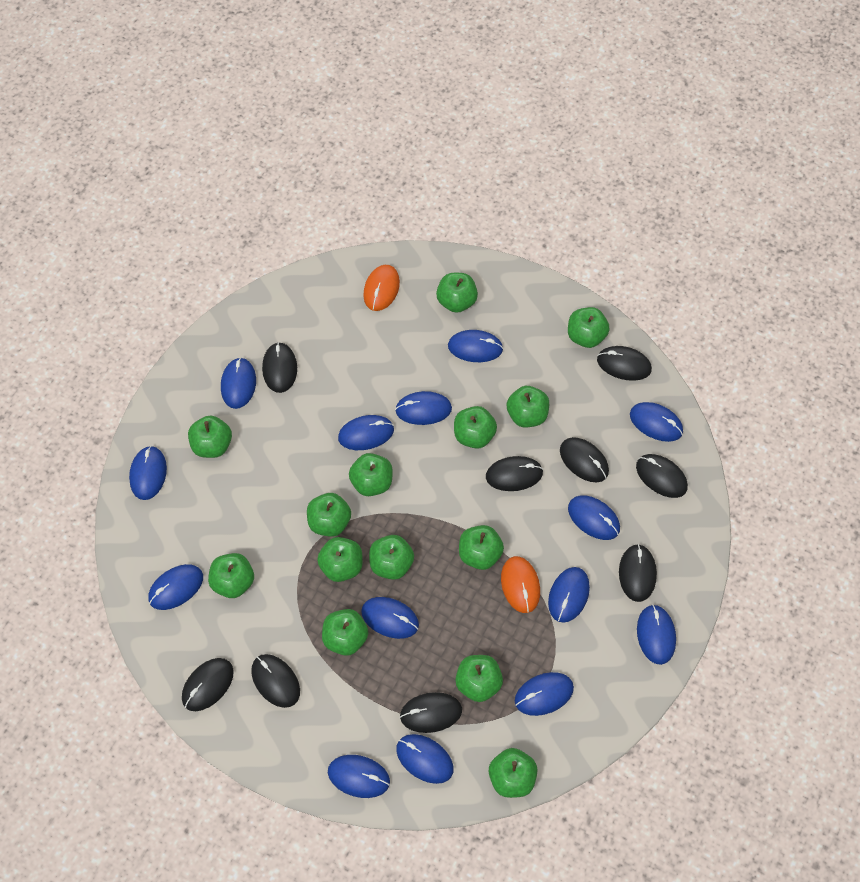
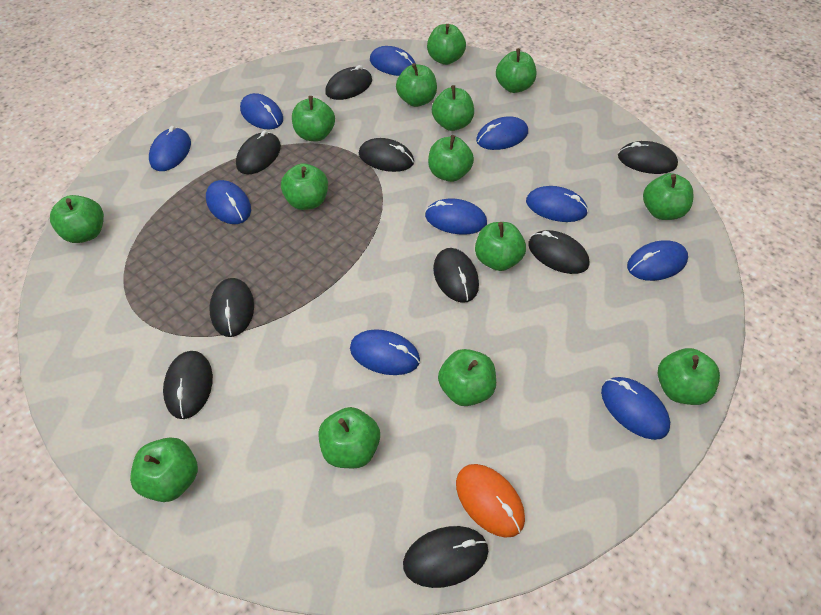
blue mouse: 14 -> 10
orange mouse: 2 -> 1

